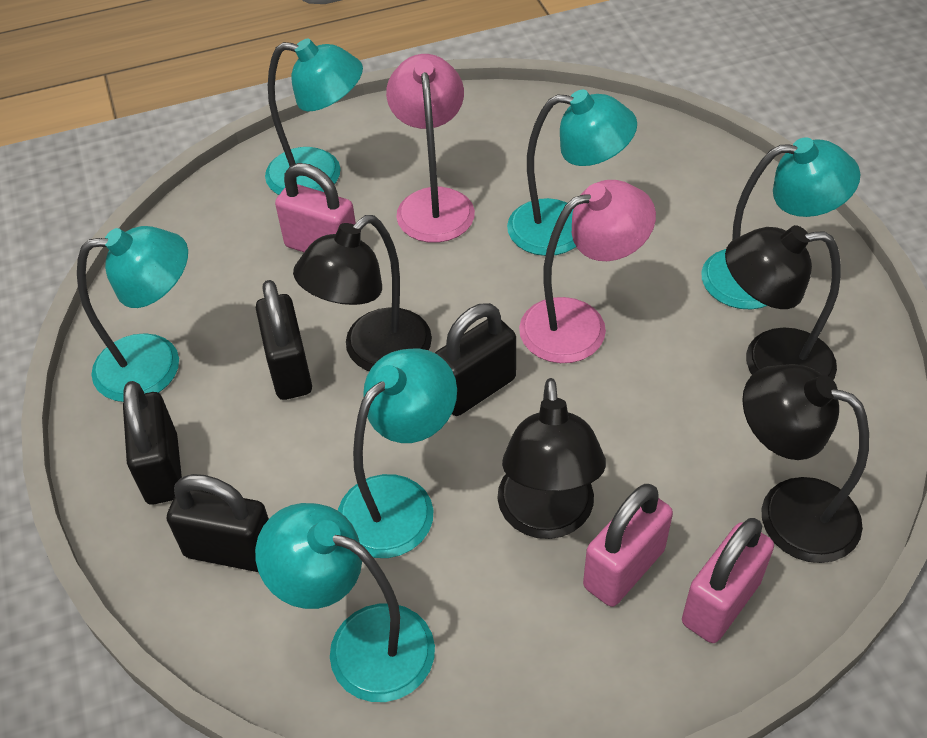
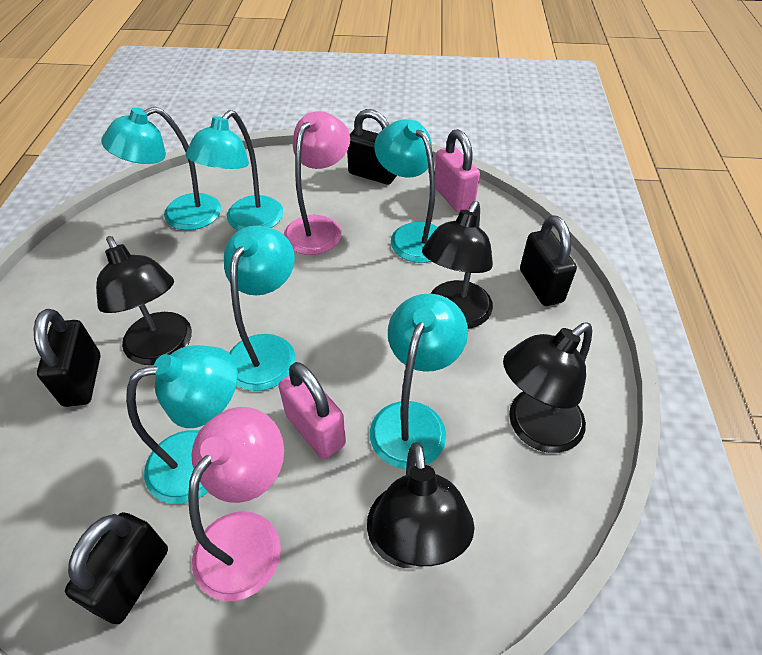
pink padlock: 3 -> 2

